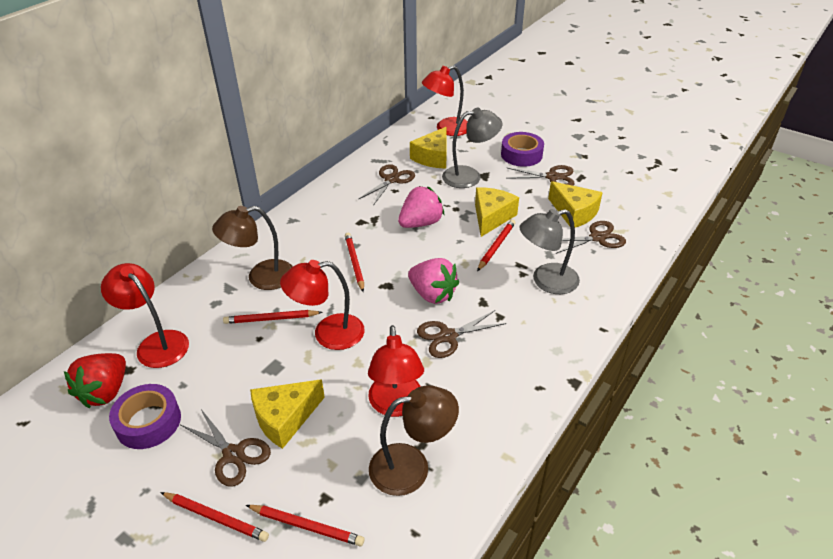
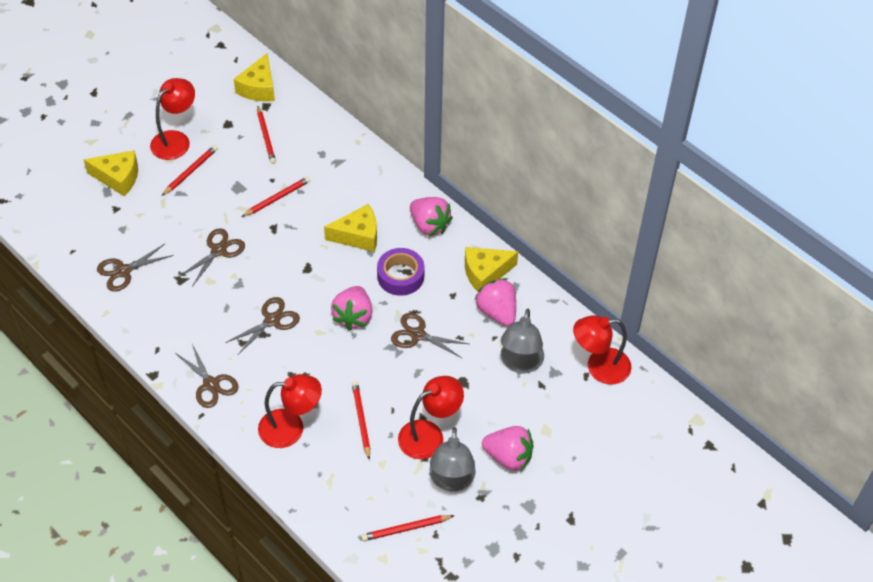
brown lamp: 2 -> 0
pink strawberry: 2 -> 4
purple tape: 2 -> 1
red strawberry: 1 -> 0

